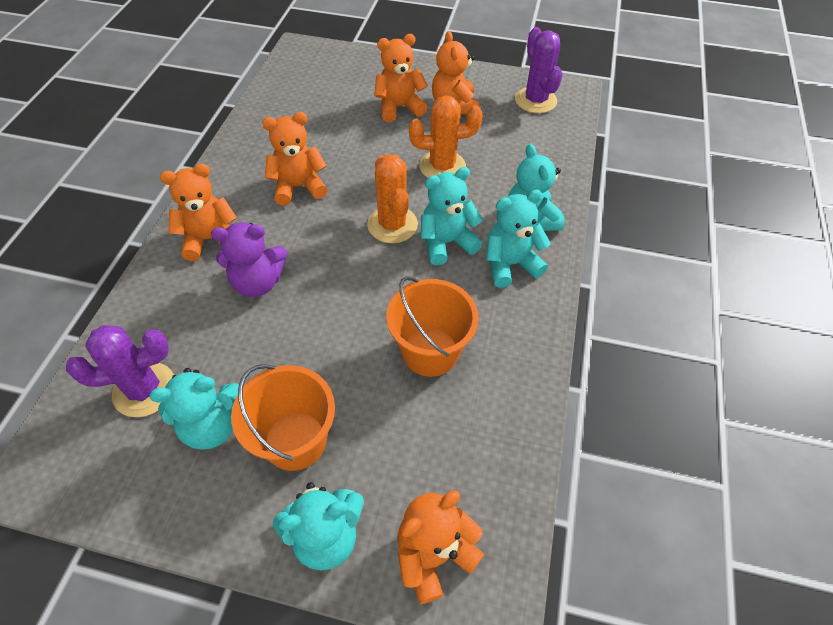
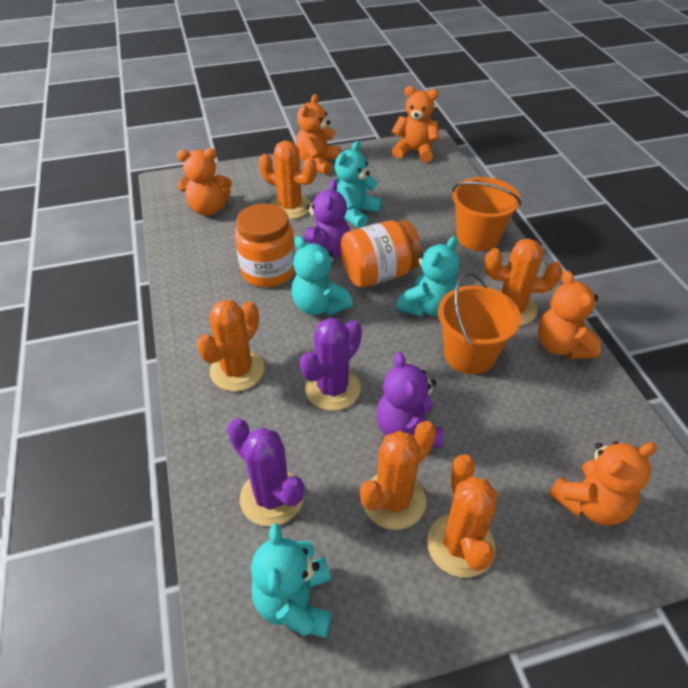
orange cactus: 2 -> 5
orange jar: 0 -> 2
purple teddy bear: 1 -> 2
turquoise teddy bear: 5 -> 4

